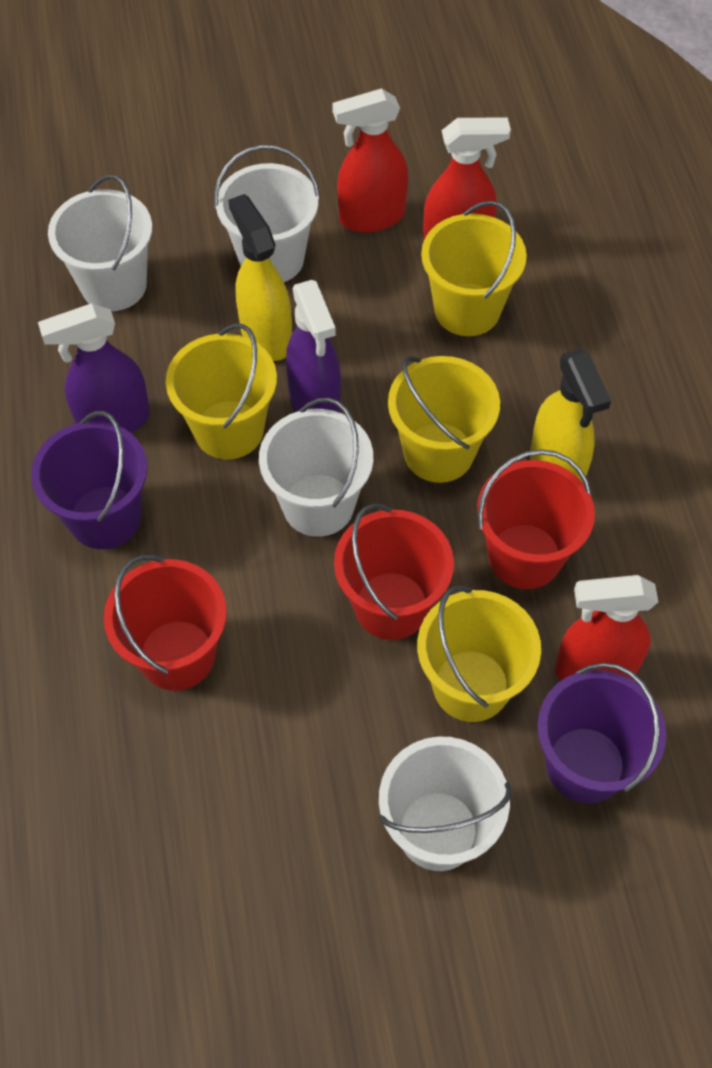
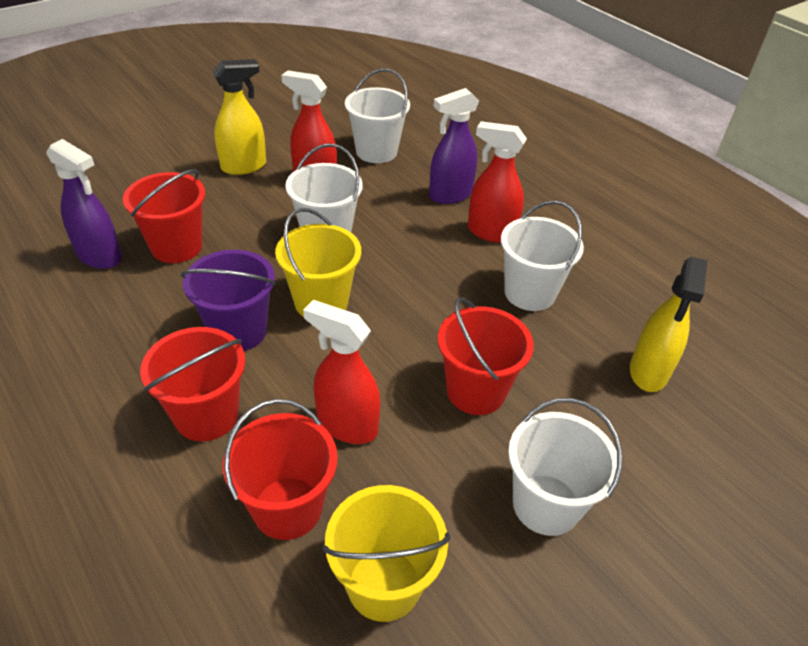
purple bucket: 2 -> 1
red bucket: 3 -> 4
yellow bucket: 4 -> 2

